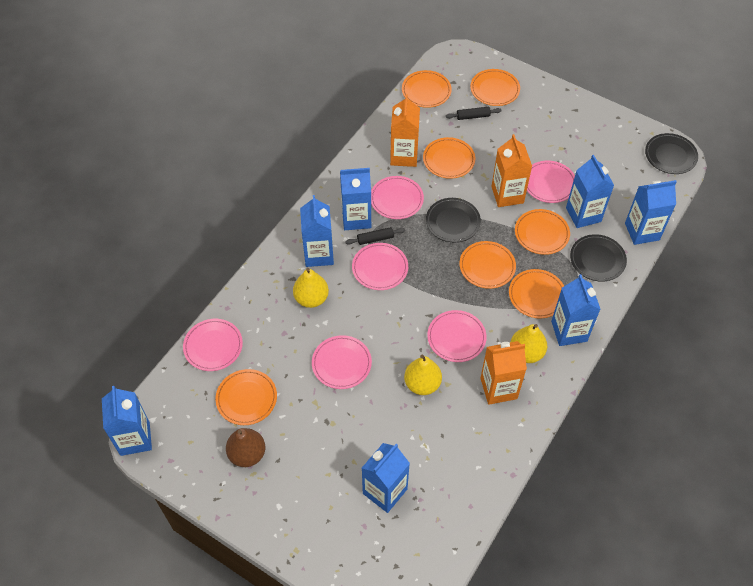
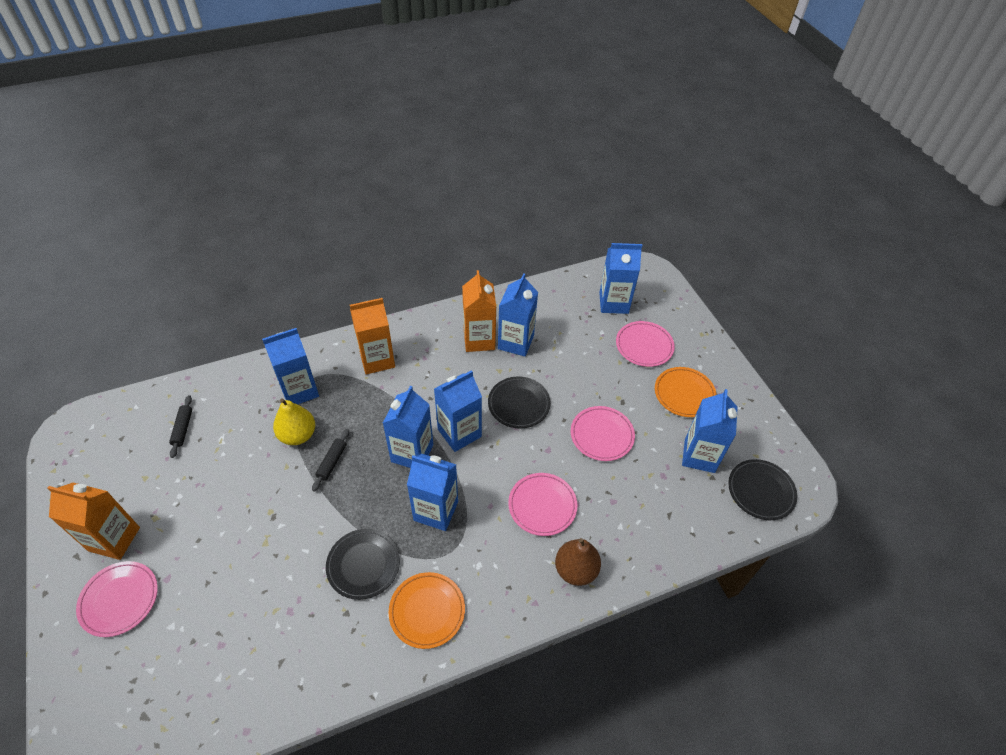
orange plate: 7 -> 2
pink plate: 6 -> 4
yellow pear: 3 -> 1

